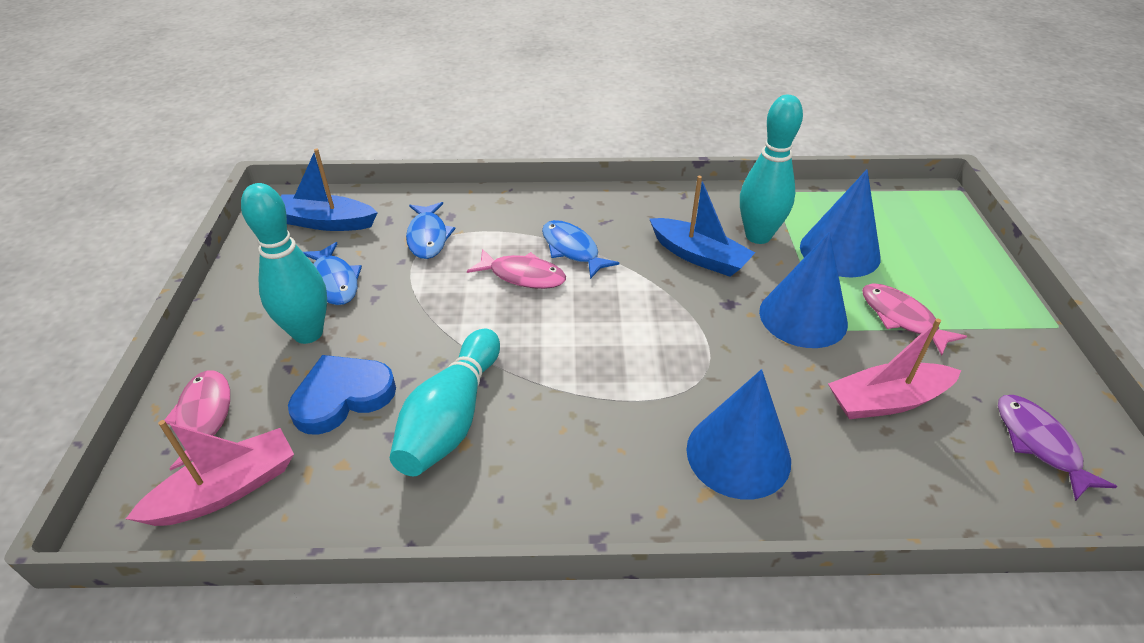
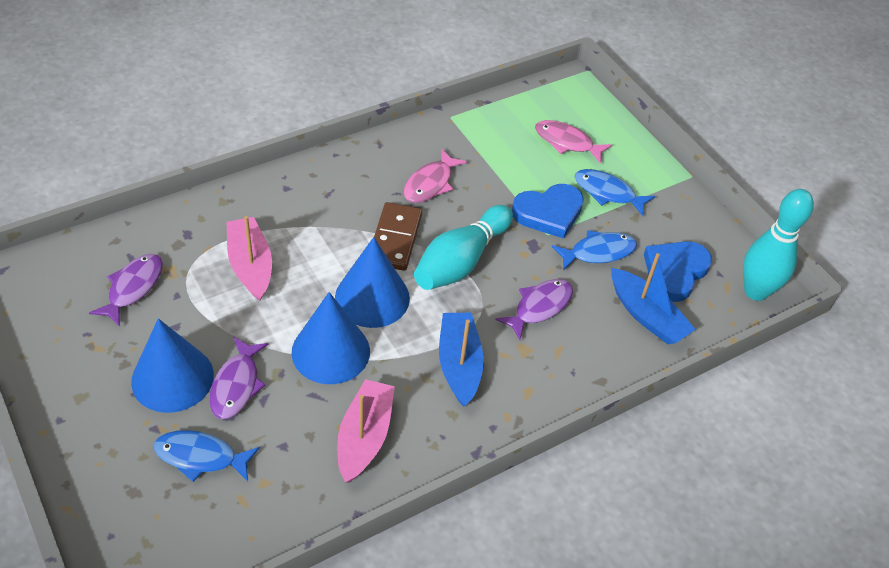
blue heart: 1 -> 2
brown domino: 0 -> 1
pink fish: 3 -> 2
purple fish: 1 -> 3
turquoise bowling pin: 3 -> 2

